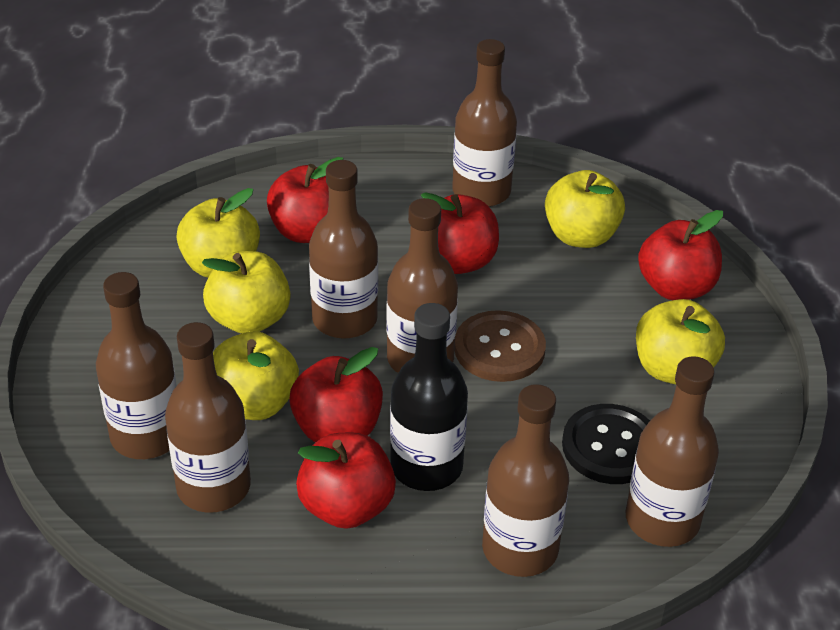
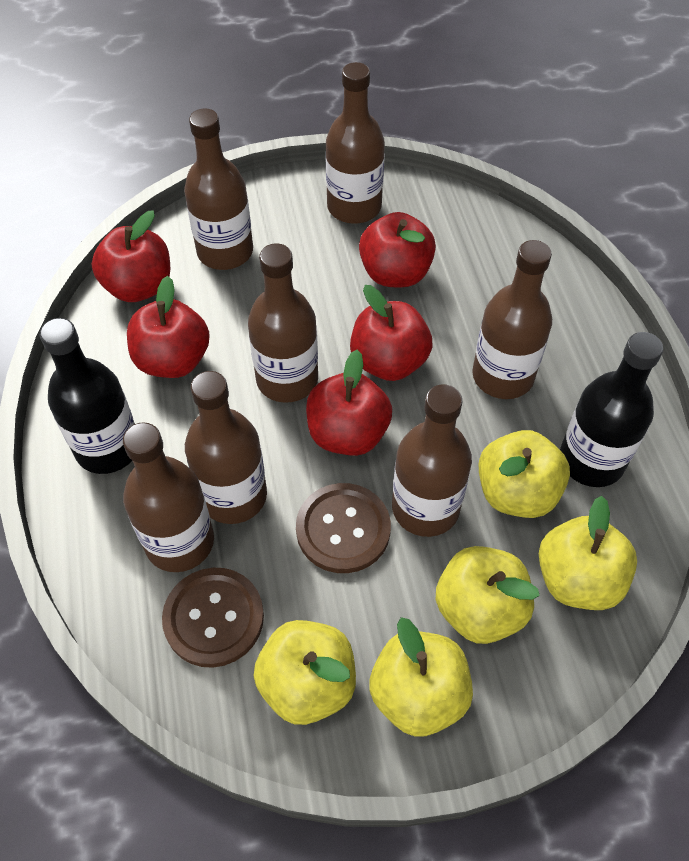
black bottle: 1 -> 2
black button: 1 -> 0
brown button: 1 -> 2

